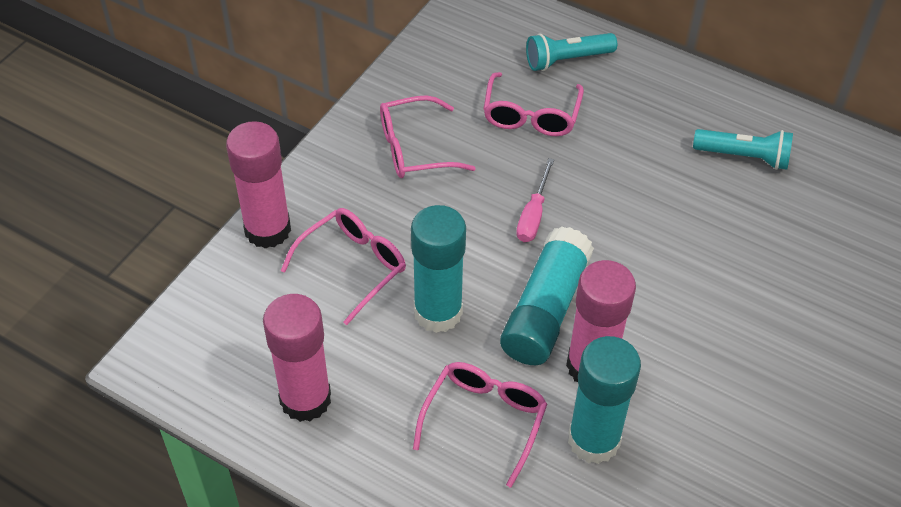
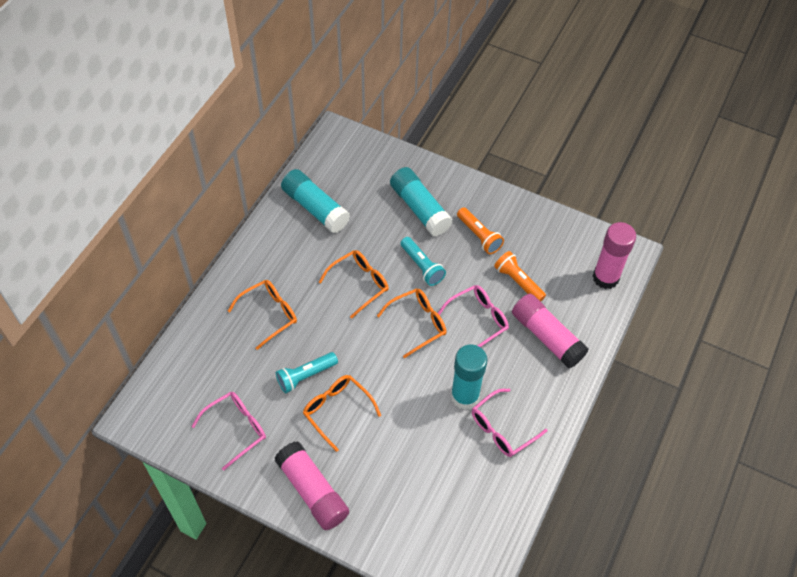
orange flashlight: 0 -> 2
orange glasses: 0 -> 4
pink glasses: 4 -> 3
pink screwdriver: 1 -> 0

